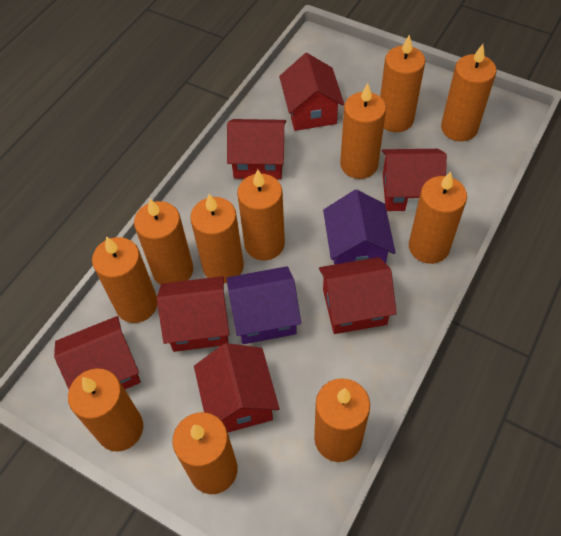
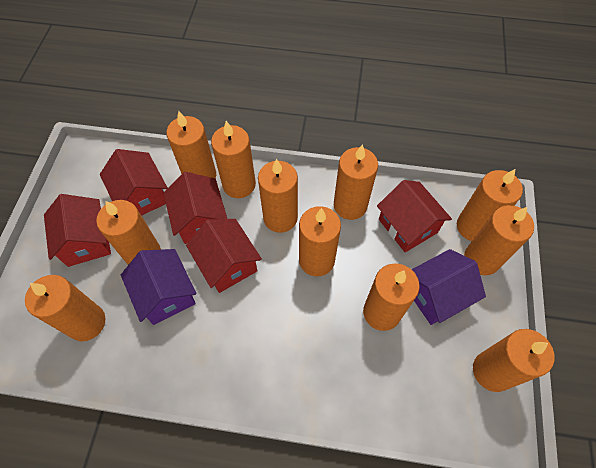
red house: 7 -> 5

